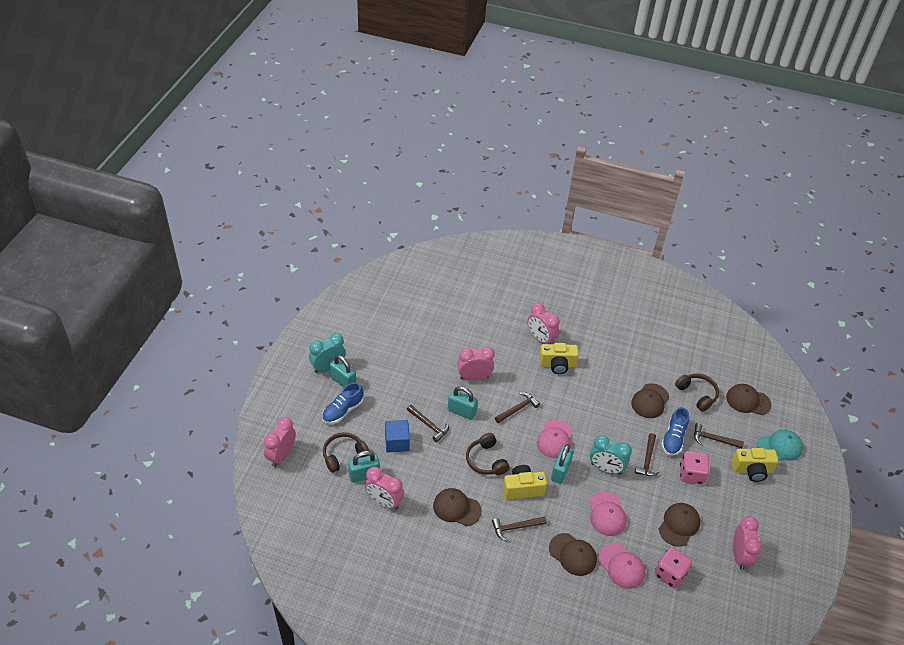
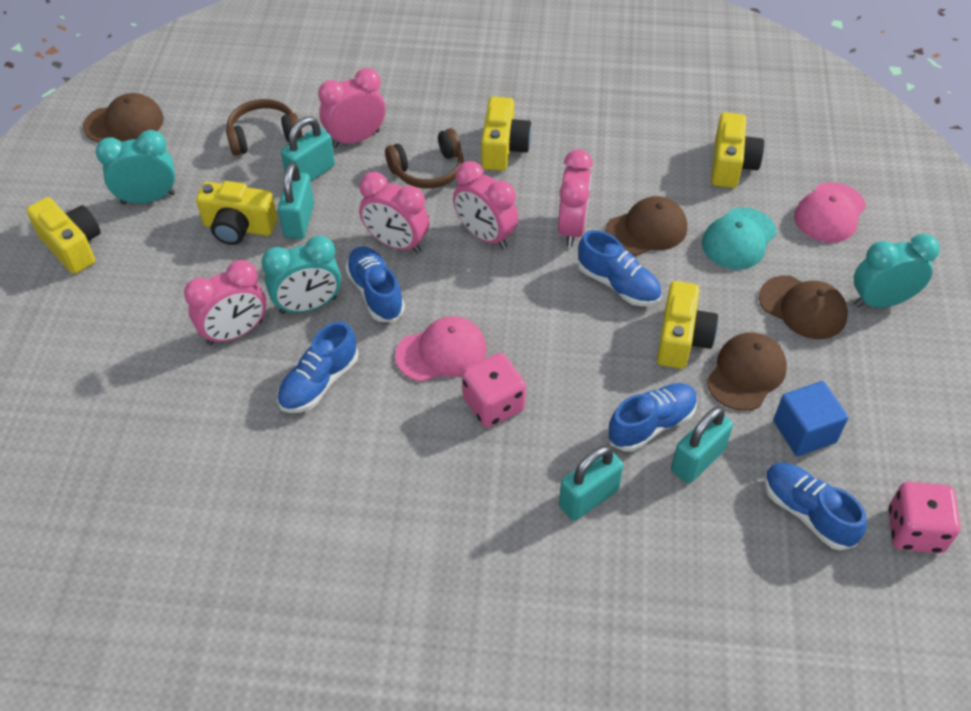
blue shoe: 2 -> 5
brown cap: 5 -> 4
brown hammer: 5 -> 0
brown headphones: 3 -> 2
pink cap: 3 -> 2
turquoise clock: 2 -> 3
yellow camera: 3 -> 5

